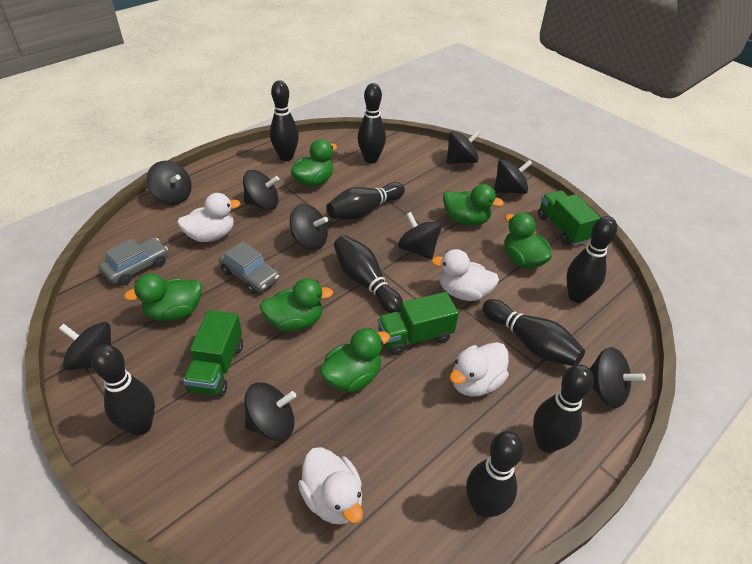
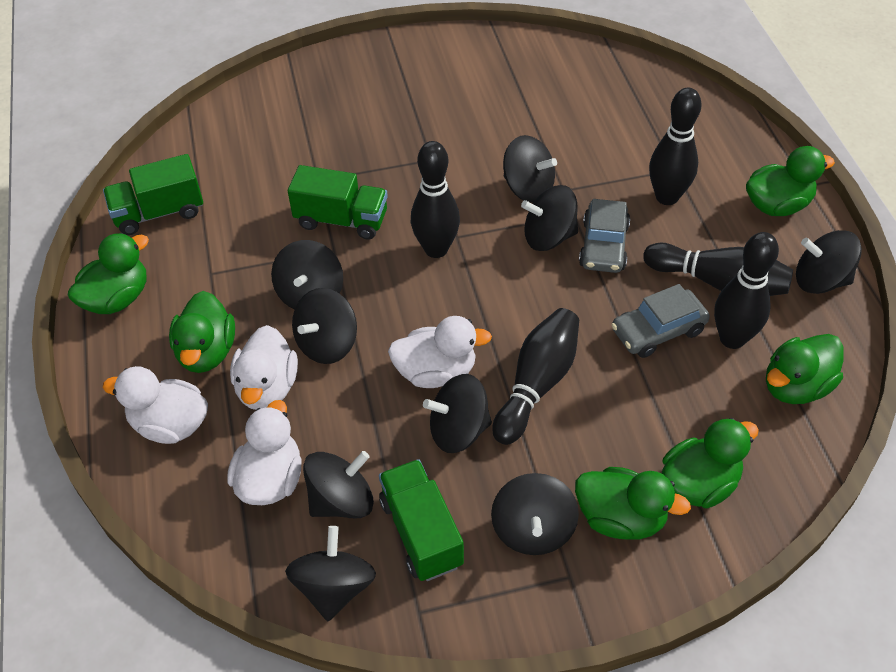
black bowling pin: 9 -> 5

